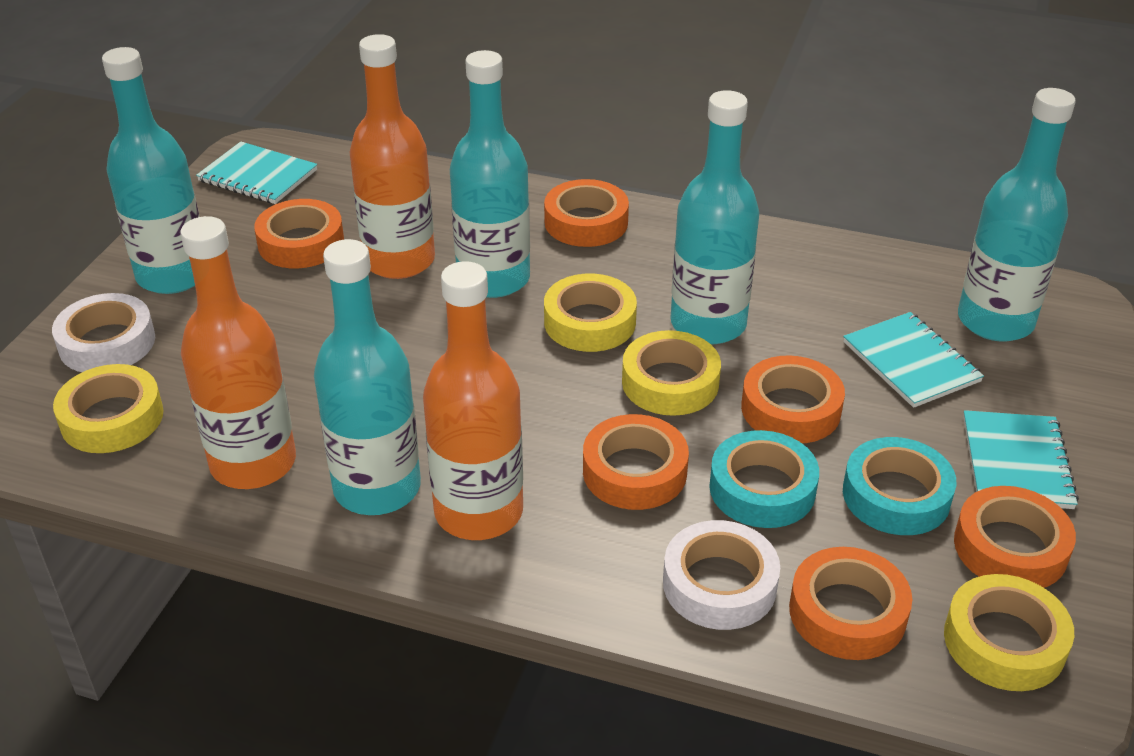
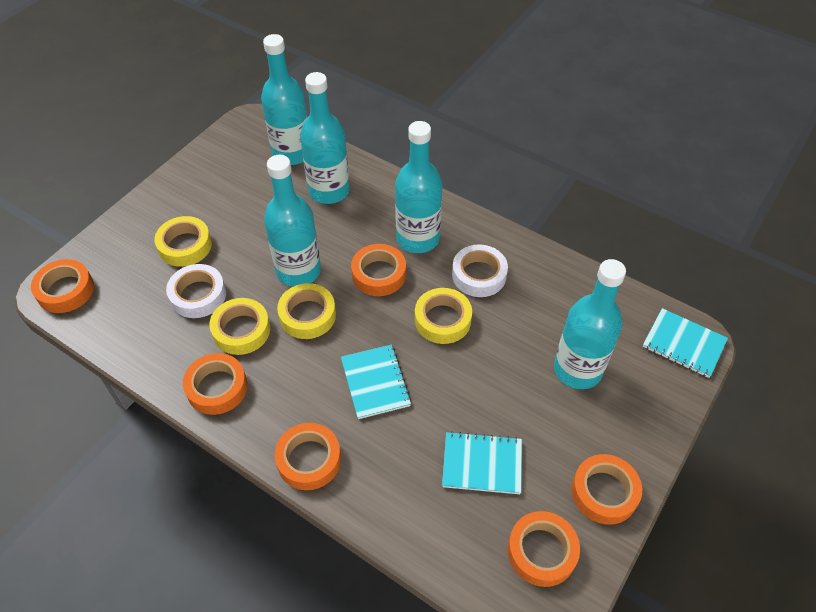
orange bottle: 3 -> 0
turquoise tape: 2 -> 0

